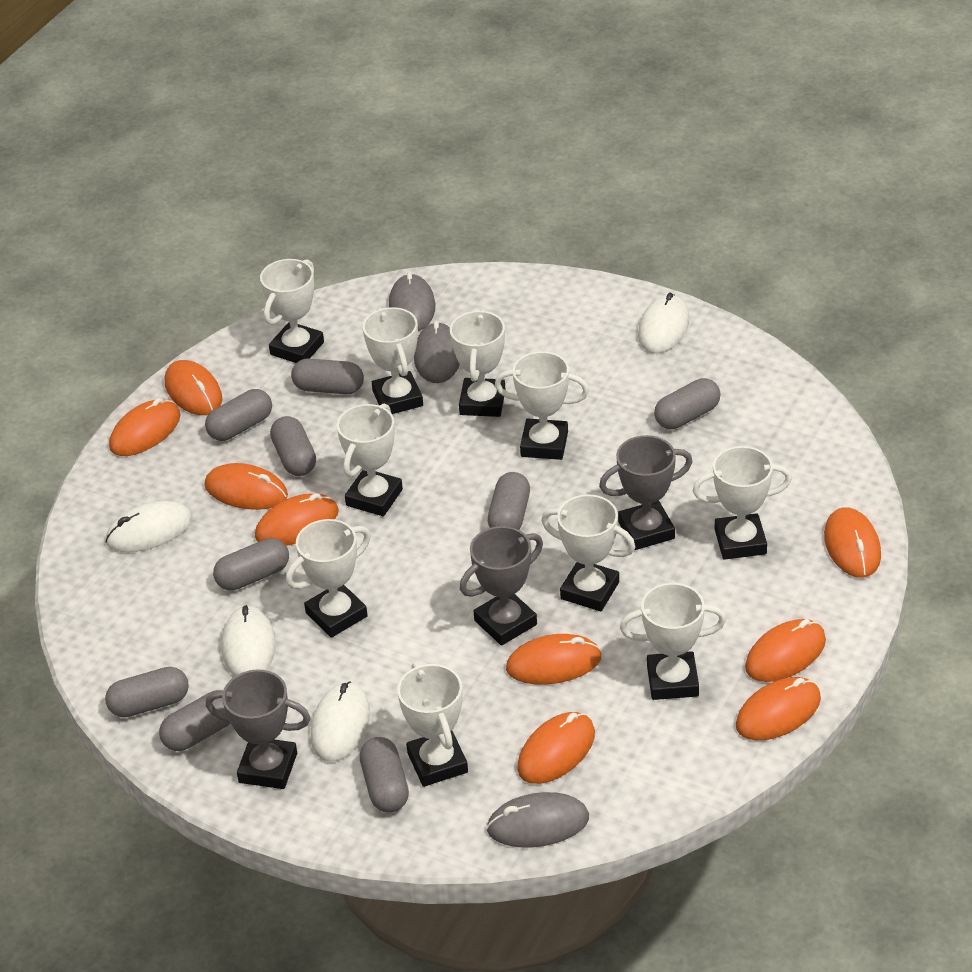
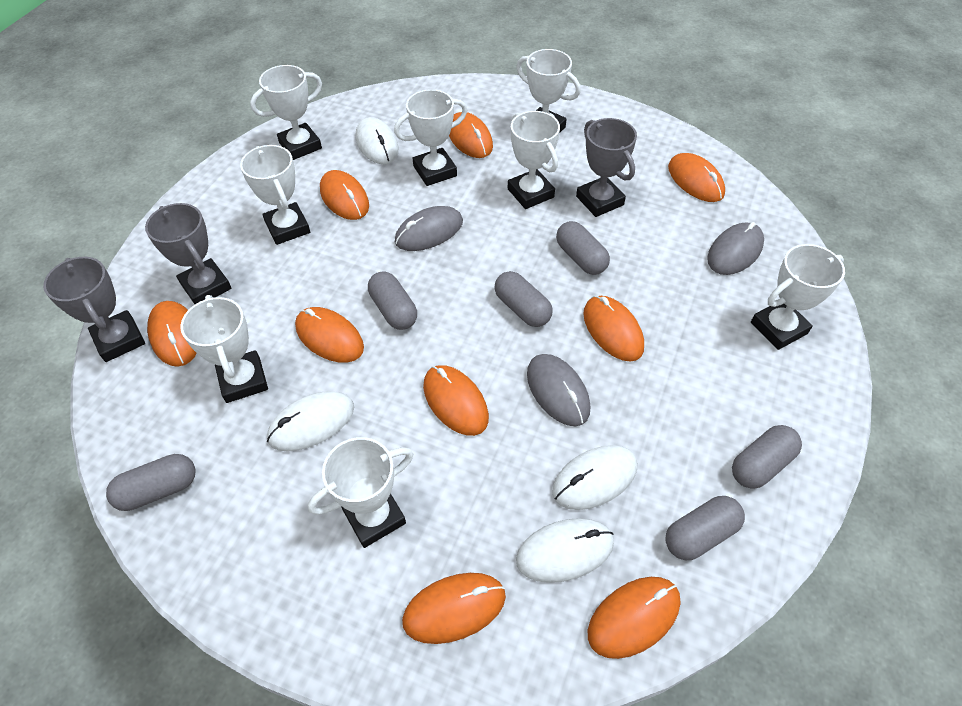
grey capsule: 9 -> 6
white trophy: 10 -> 8

